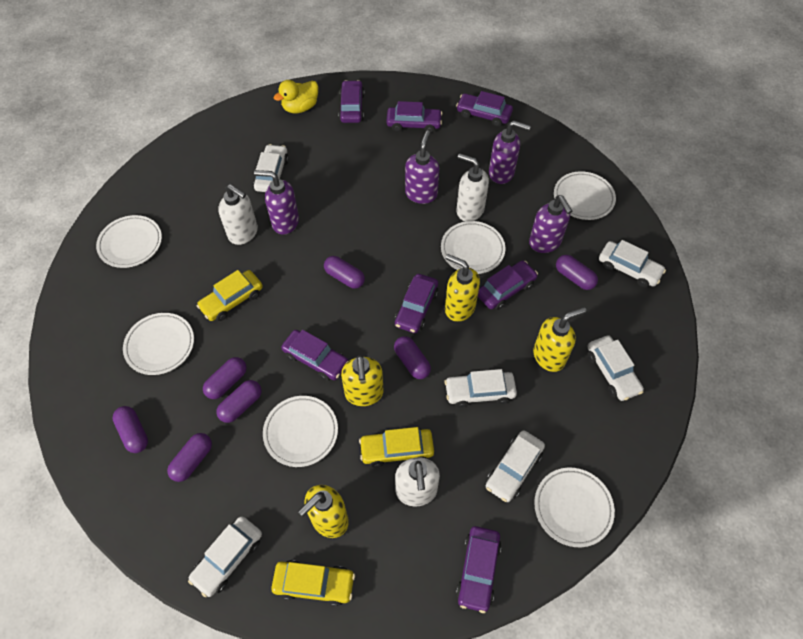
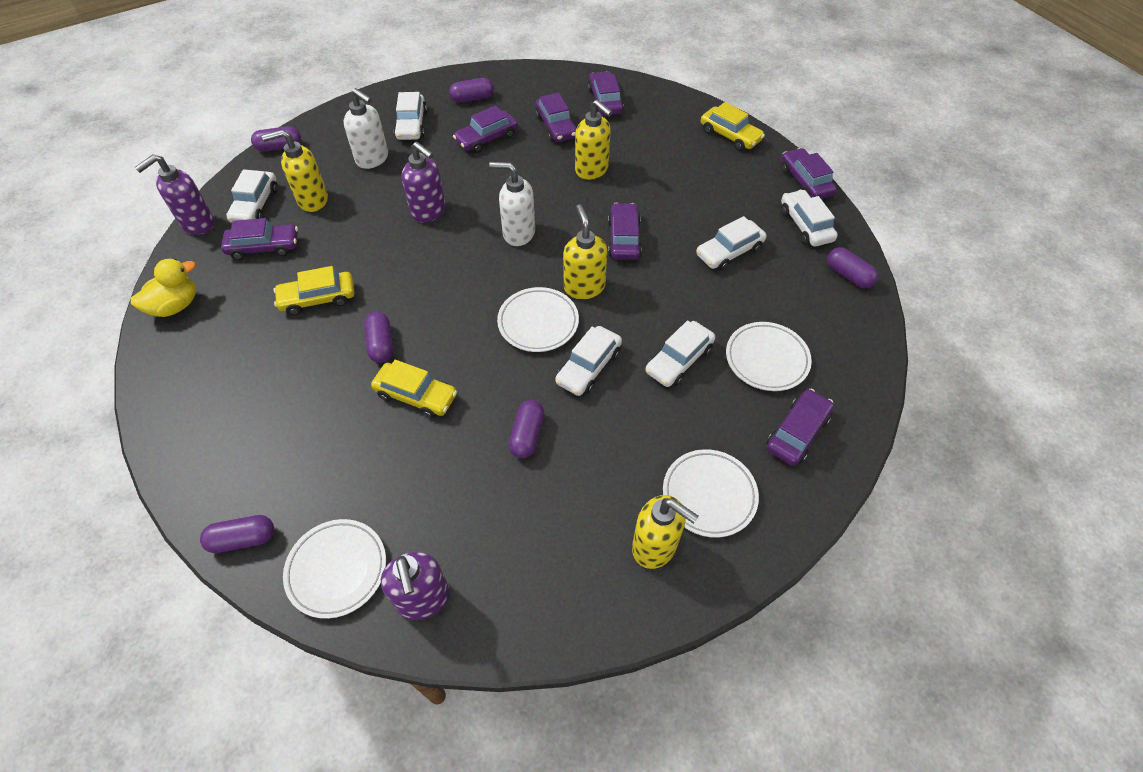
purple capsule: 7 -> 6
purple soap dispenser: 4 -> 3
white plate: 6 -> 4
white soap dispenser: 3 -> 2

